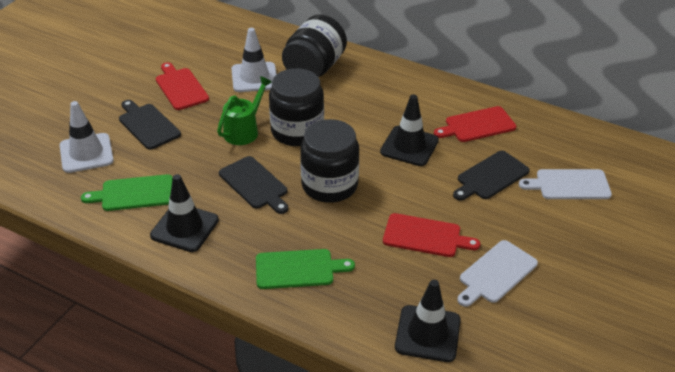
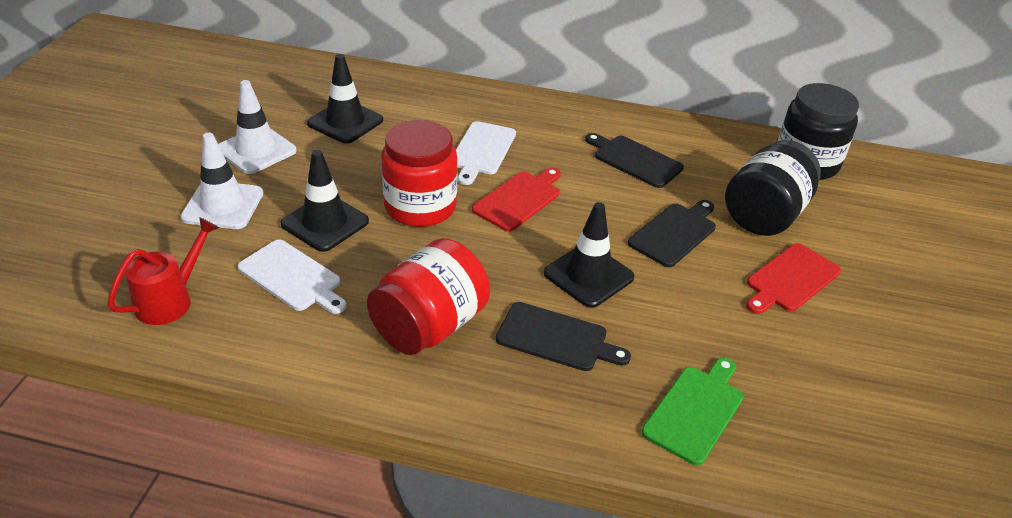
black jar: 3 -> 2
green cutting board: 2 -> 1
green watering can: 1 -> 0
red cutting board: 3 -> 2
red jar: 0 -> 2
red watering can: 0 -> 1

